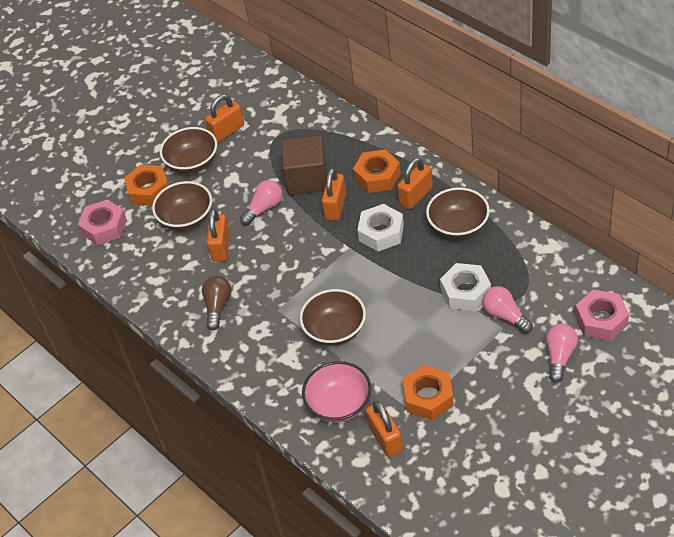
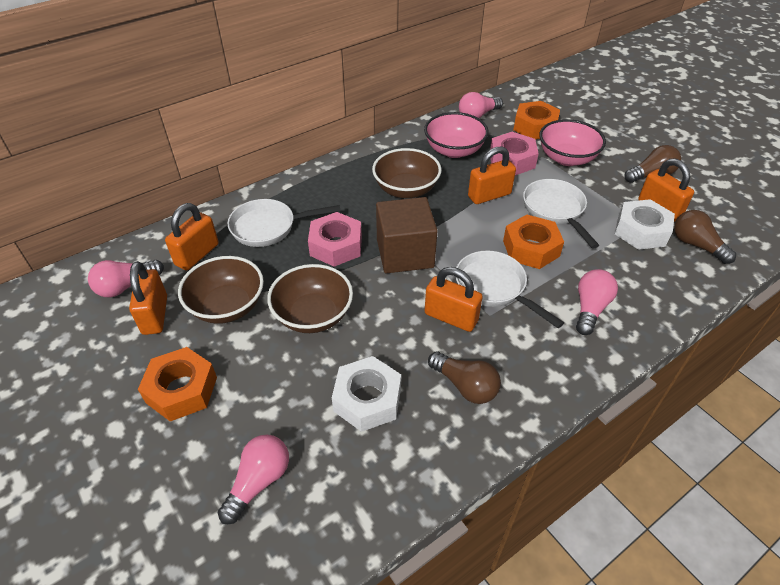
brown bowl: 4 -> 3
brown light bulb: 1 -> 3
pink bowl: 1 -> 2
pink light bulb: 3 -> 4
white pan: 0 -> 3

